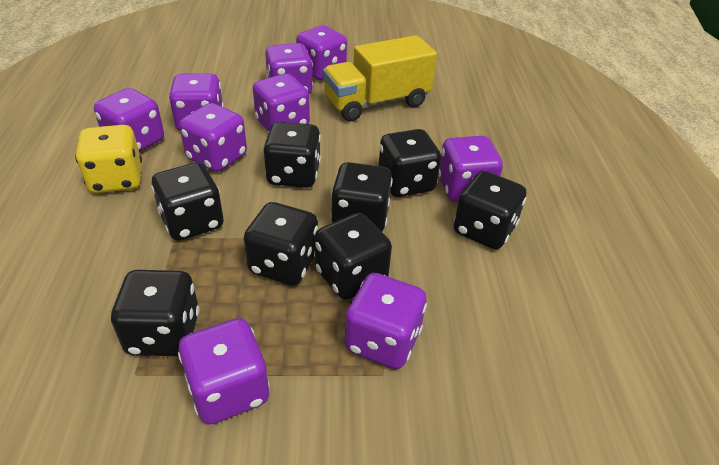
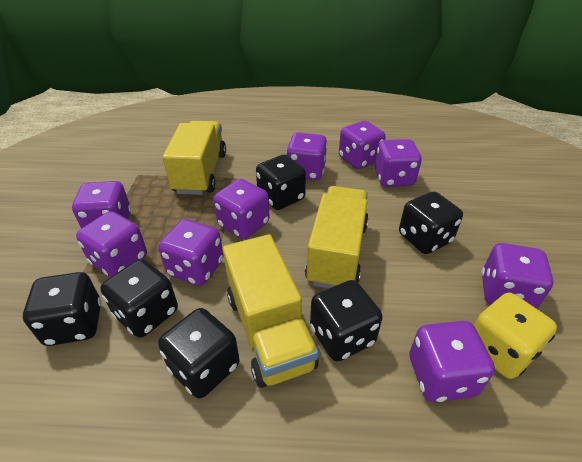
black dice: 8 -> 6
yellow truck: 1 -> 3

